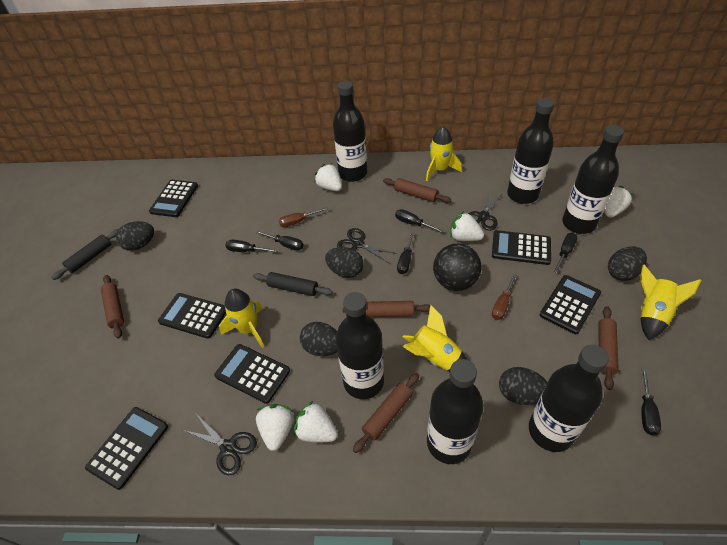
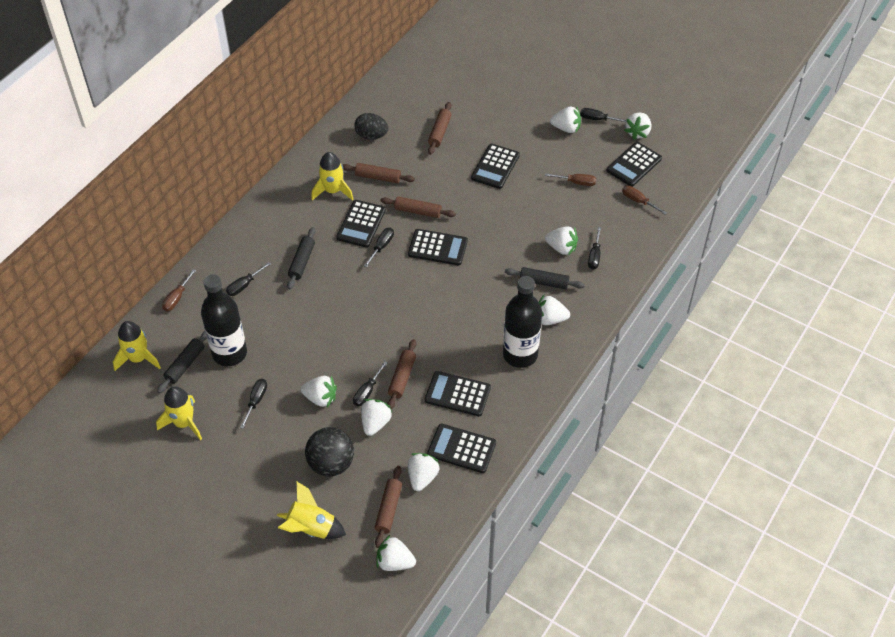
black bottle: 6 -> 2
black egg: 5 -> 1
black rolling pin: 2 -> 3
black scissors: 3 -> 0
brown screwdriver: 2 -> 3
white strawberry: 5 -> 8

